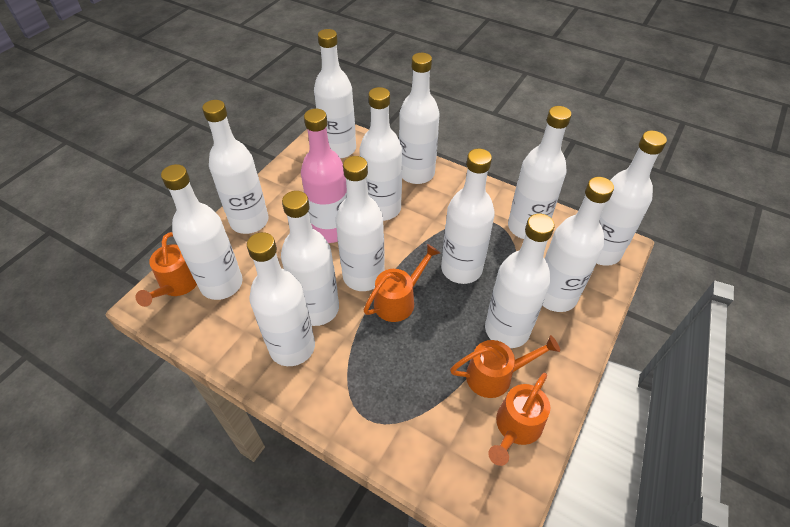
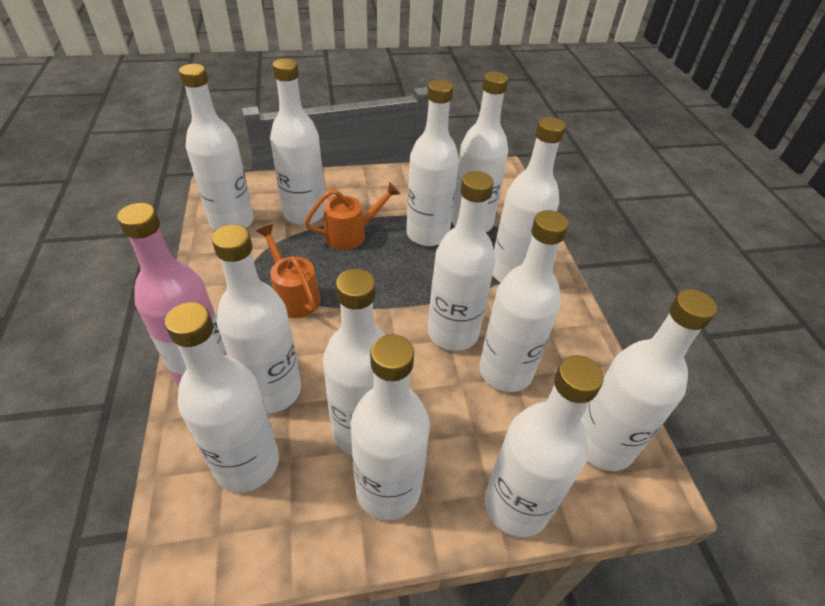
orange watering can: 4 -> 2

